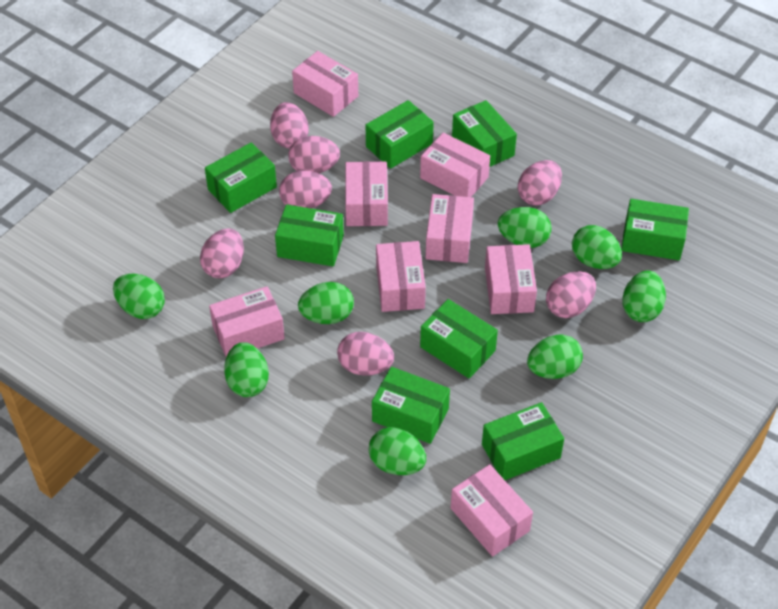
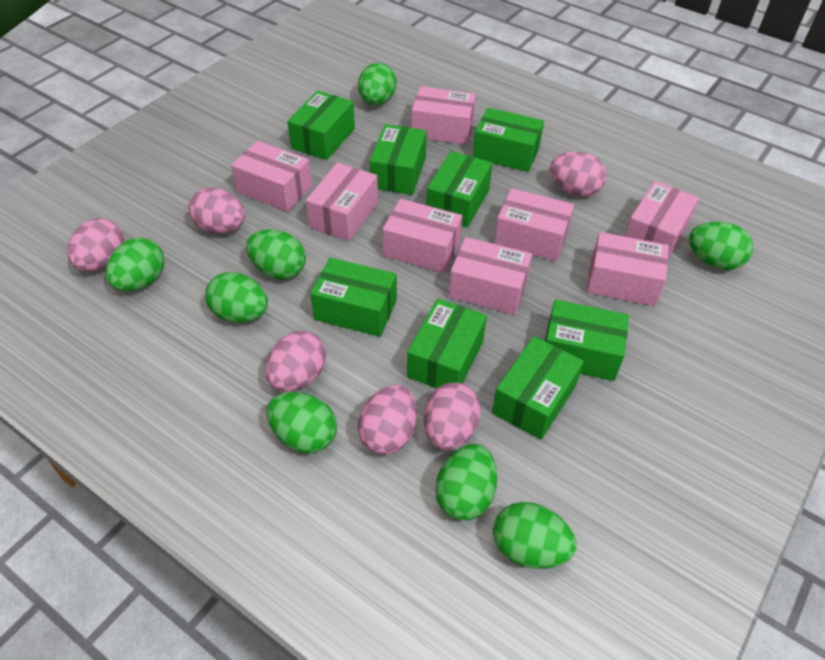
pink egg: 7 -> 6

